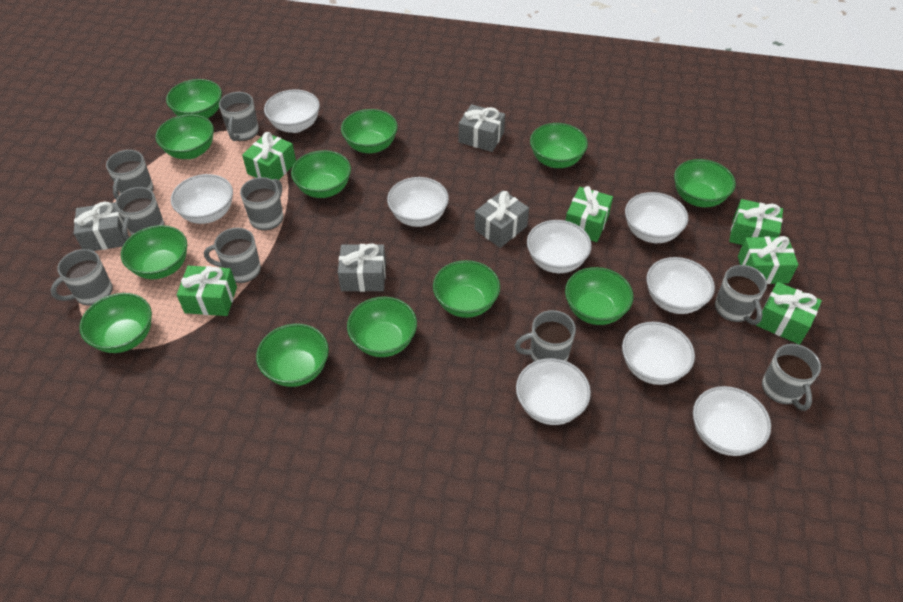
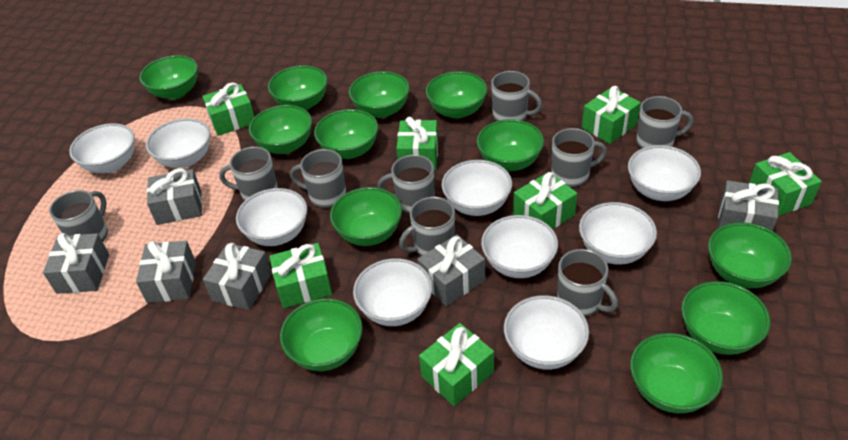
green gift: 6 -> 7
grey gift: 4 -> 6

